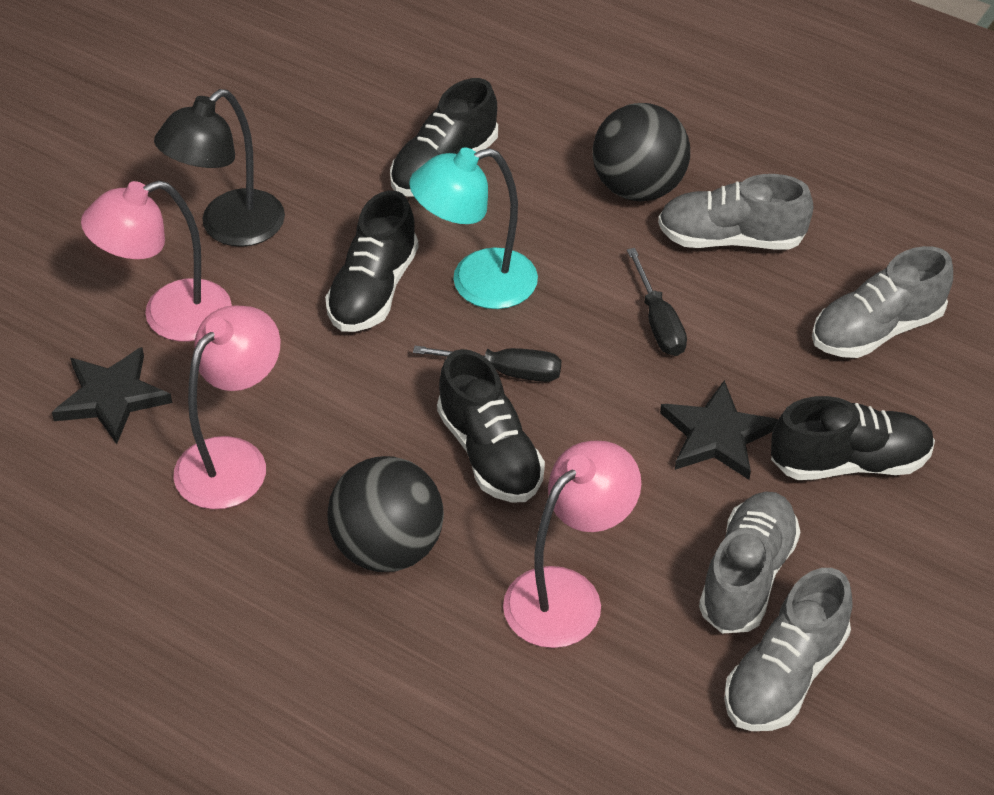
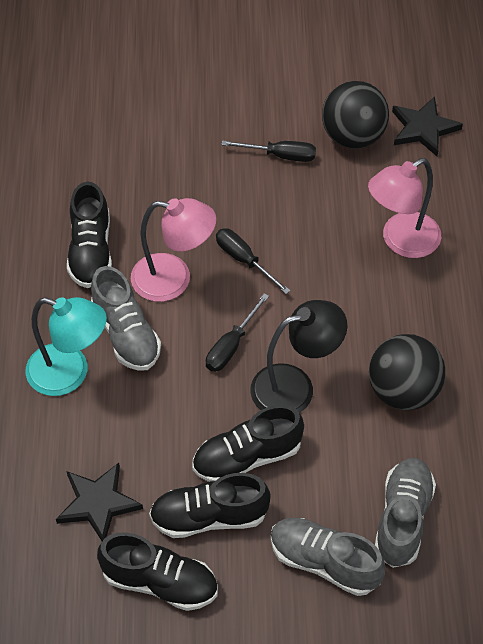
black screwdriver: 2 -> 3
grey shoe: 4 -> 3
pink lamp: 3 -> 2

